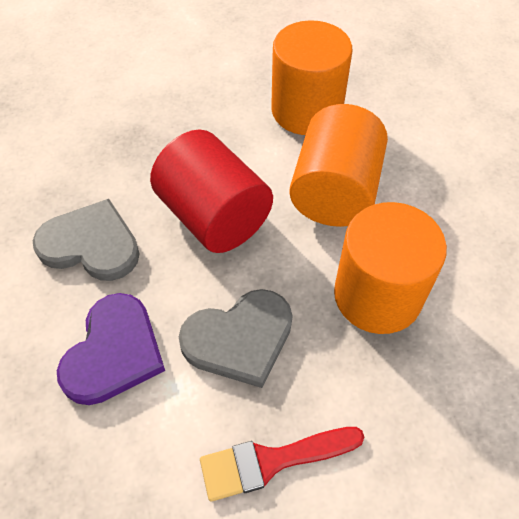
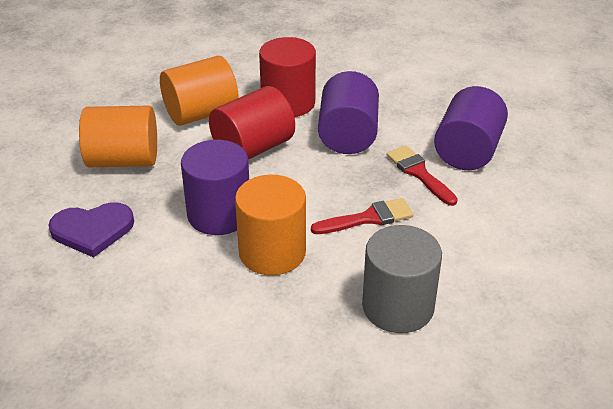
grey cylinder: 0 -> 1
grey heart: 2 -> 0
purple cylinder: 0 -> 3
red brush: 1 -> 2
red cylinder: 1 -> 2

